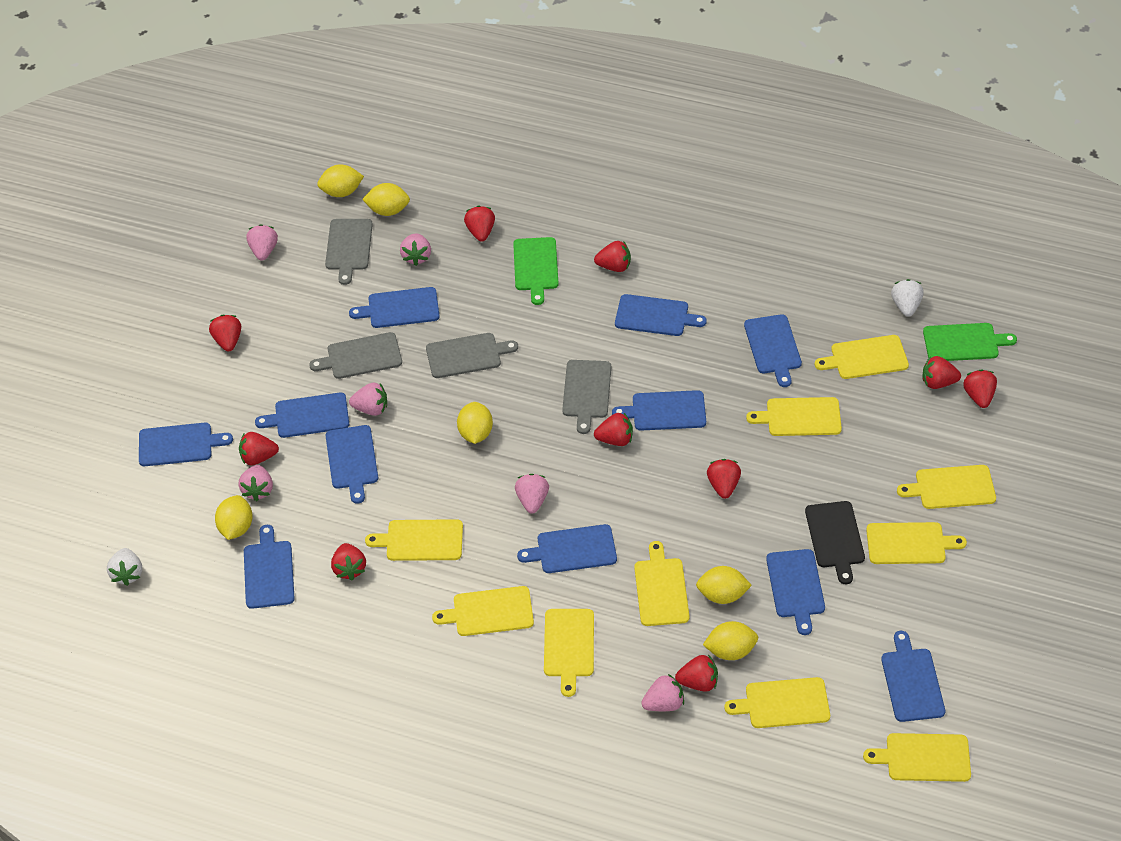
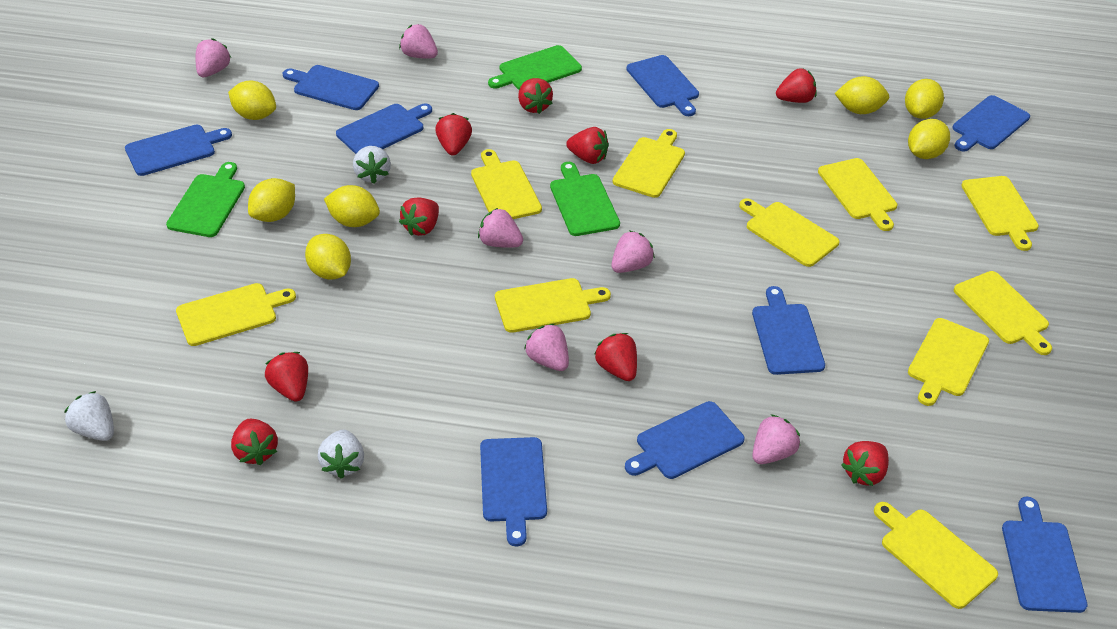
black cutting board: 1 -> 0
blue cutting board: 11 -> 9
green cutting board: 2 -> 3
grey cutting board: 4 -> 0
red strawberry: 10 -> 9
white strawberry: 2 -> 3
yellow lemon: 6 -> 7

